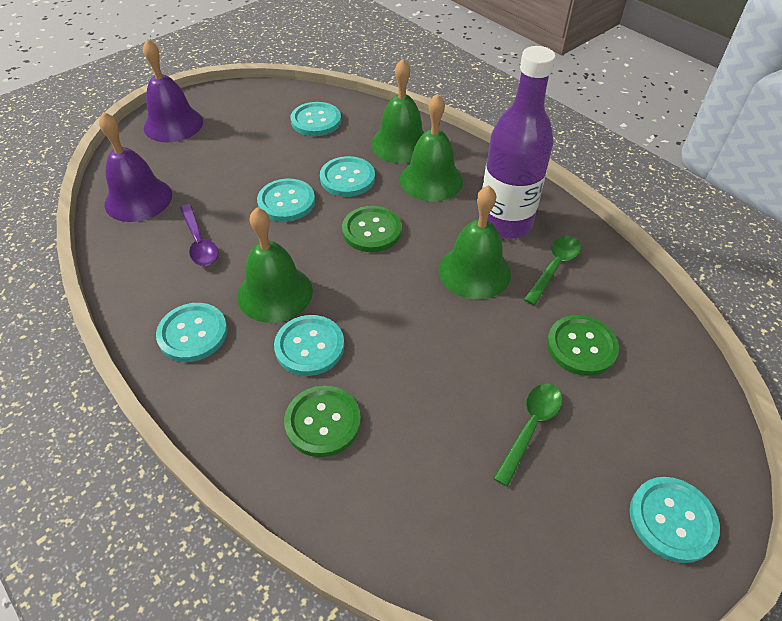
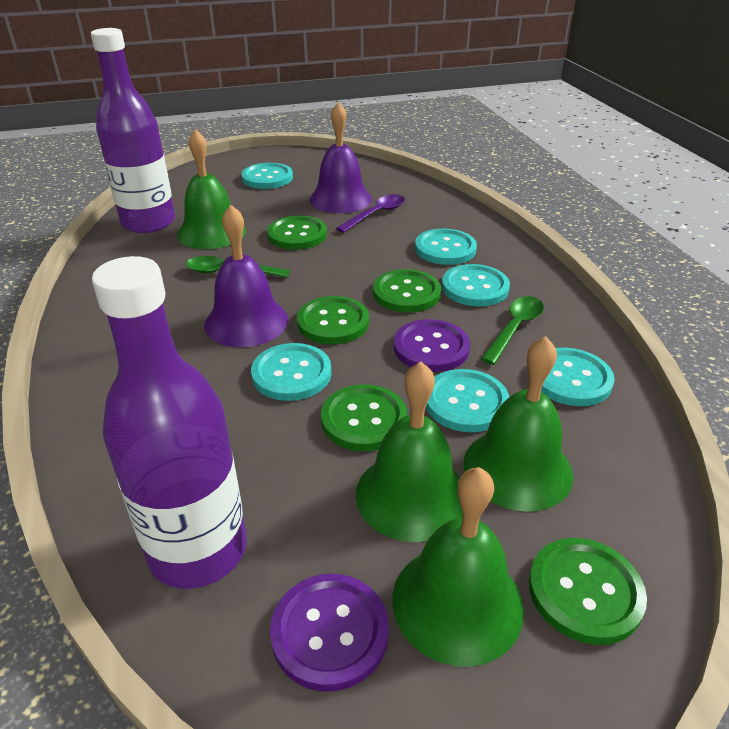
green button: 3 -> 5
purple bottle: 1 -> 2
purple button: 0 -> 2

